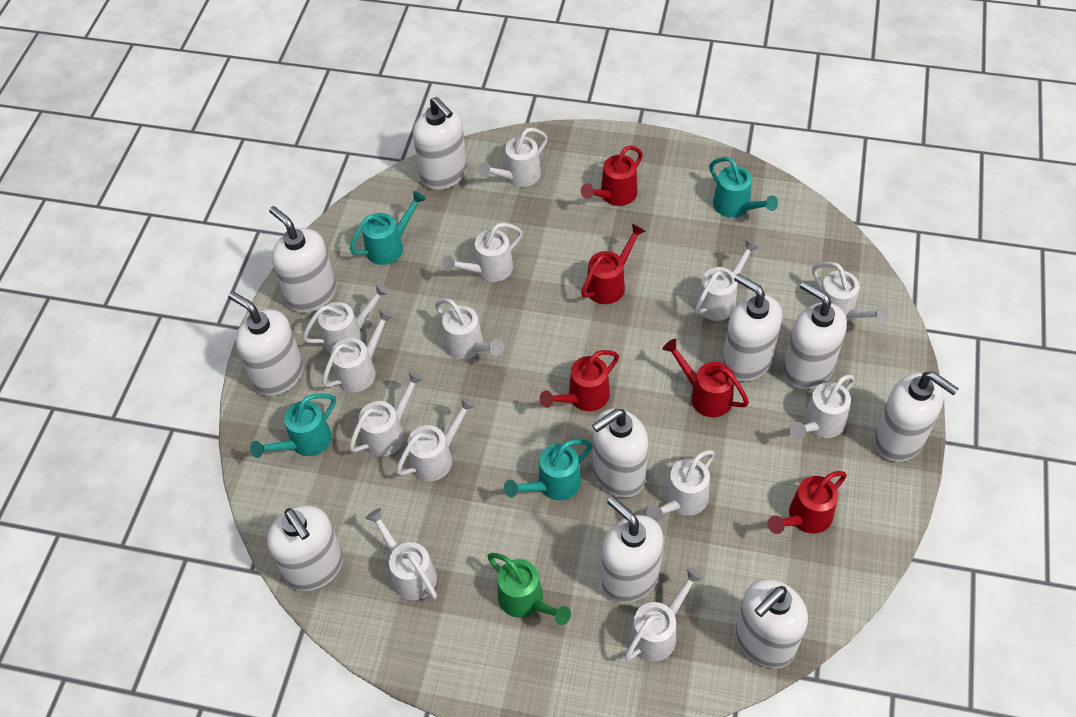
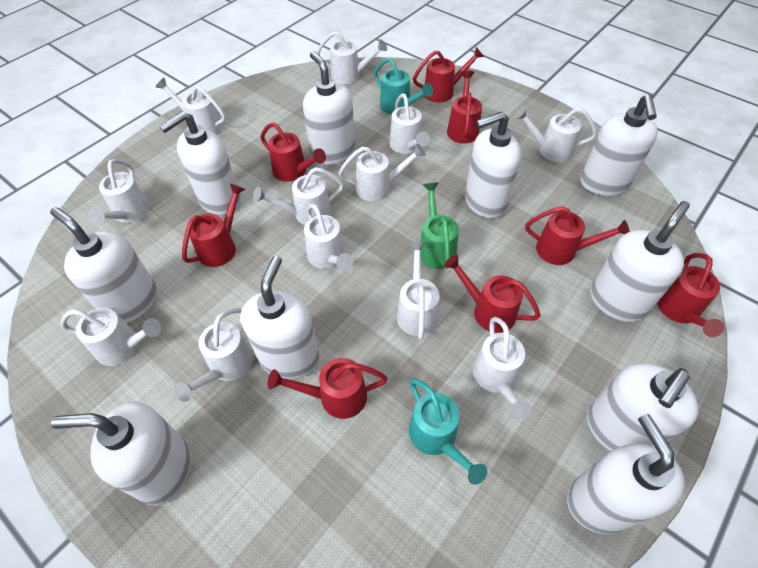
red watering can: 5 -> 8
turquoise watering can: 4 -> 2
white watering can: 13 -> 12

